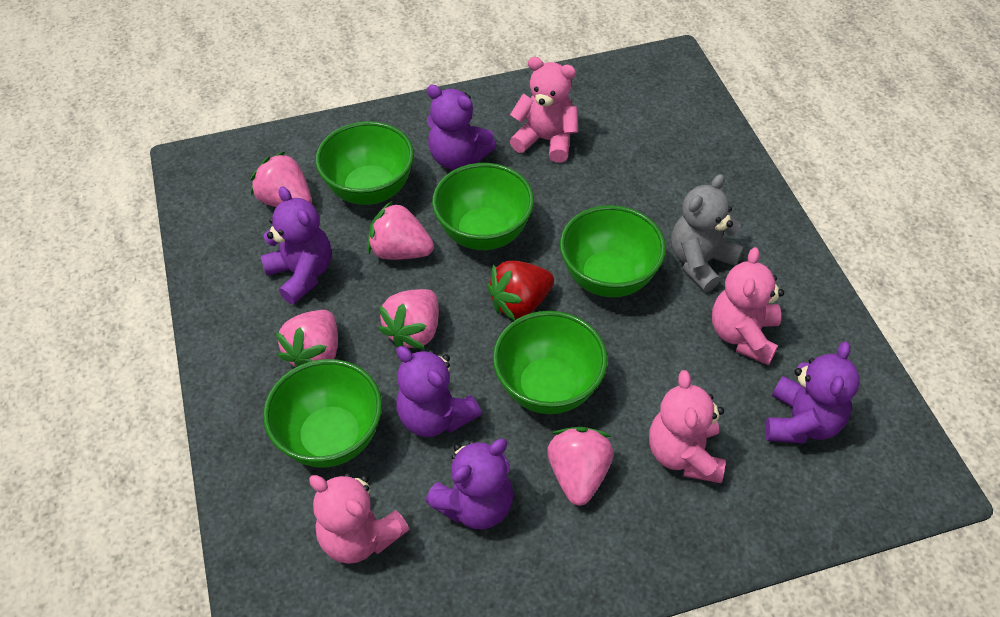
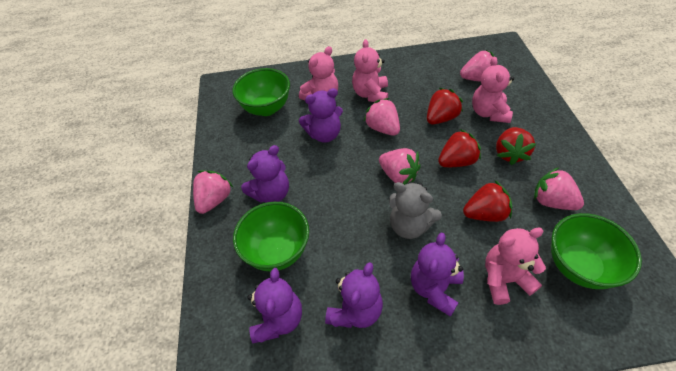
green bowl: 5 -> 3
red strawberry: 1 -> 4

